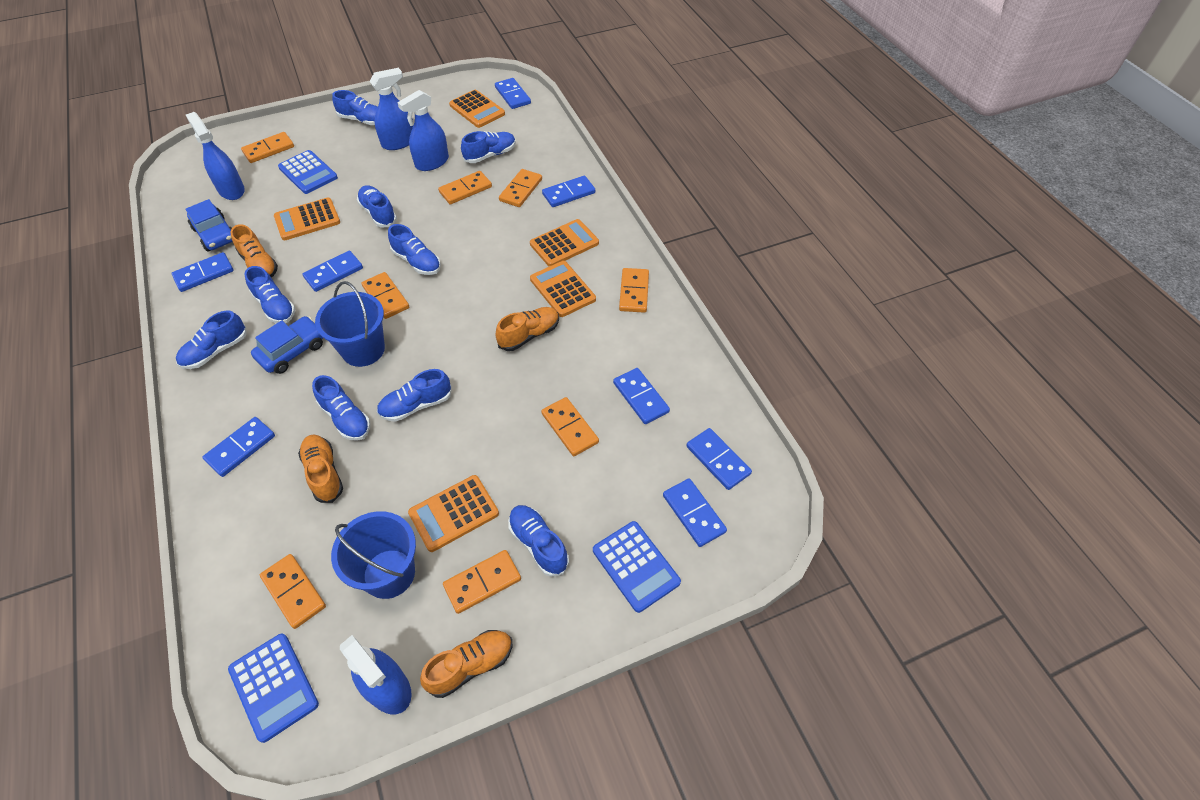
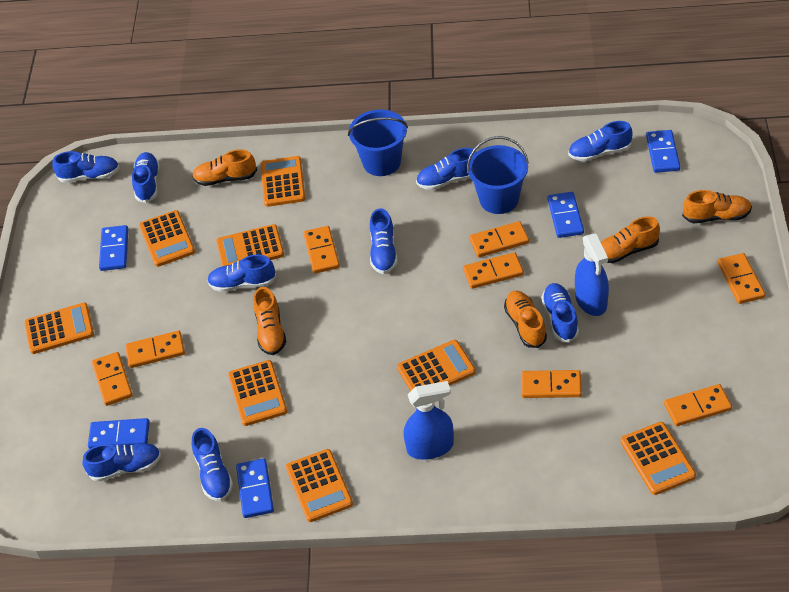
blue calculator: 3 -> 0
blue car: 2 -> 0
blue domino: 8 -> 5
blue spray bottle: 4 -> 2
orange calculator: 5 -> 8
orange shoe: 4 -> 5

